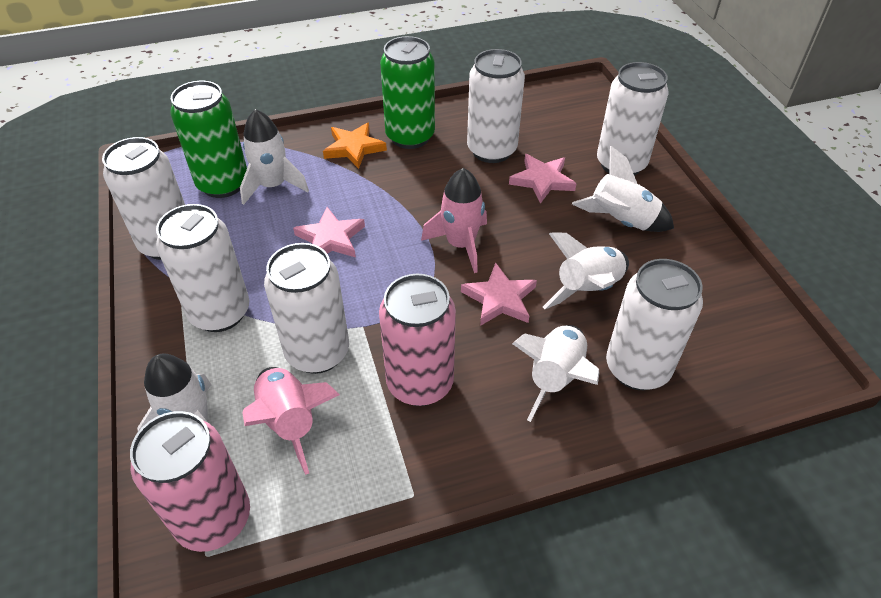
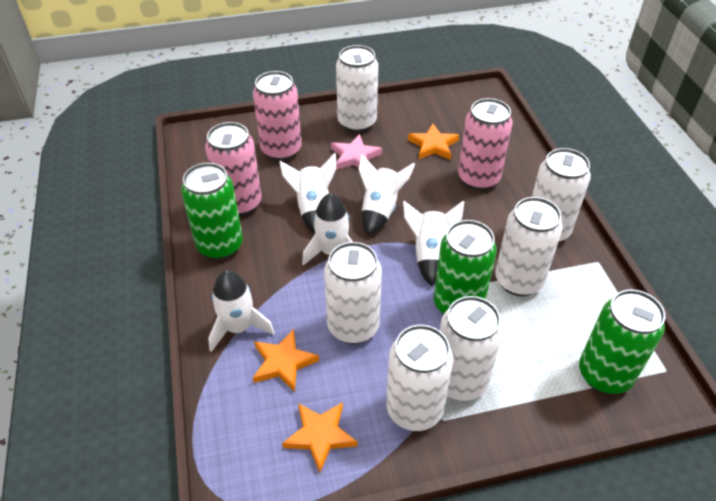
green can: 2 -> 3
orange star: 1 -> 3
pink can: 2 -> 3
pink rocket: 2 -> 0
pink star: 3 -> 1

